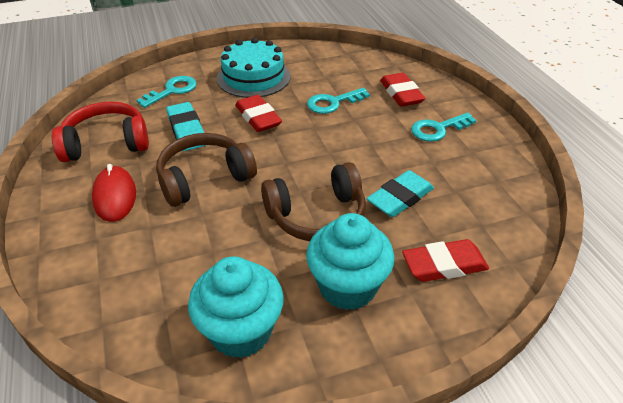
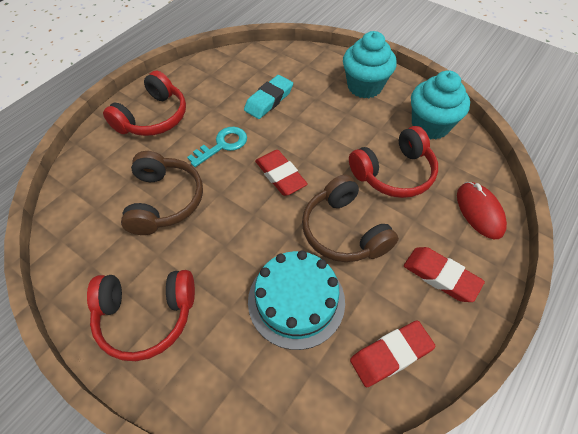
red headphones: 1 -> 3
turquoise eraser: 2 -> 1
turquoise key: 3 -> 1

